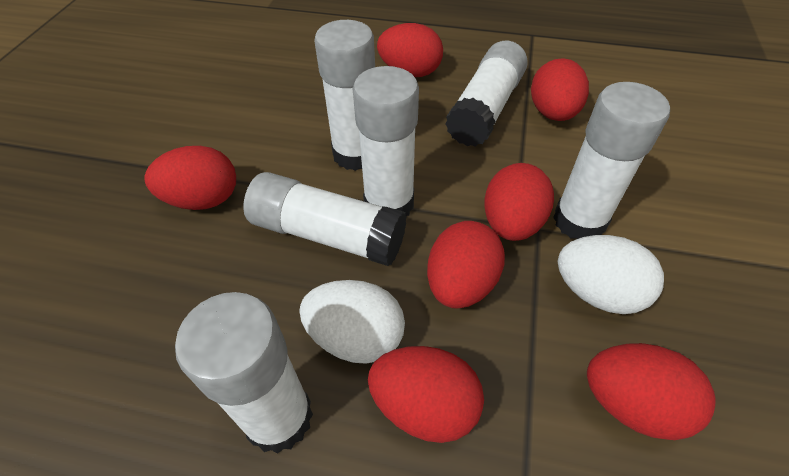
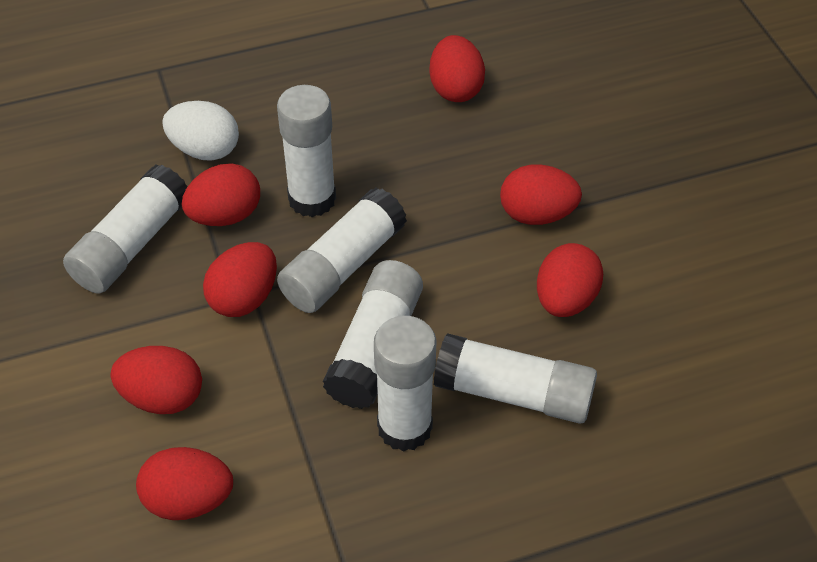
white egg: 2 -> 1

